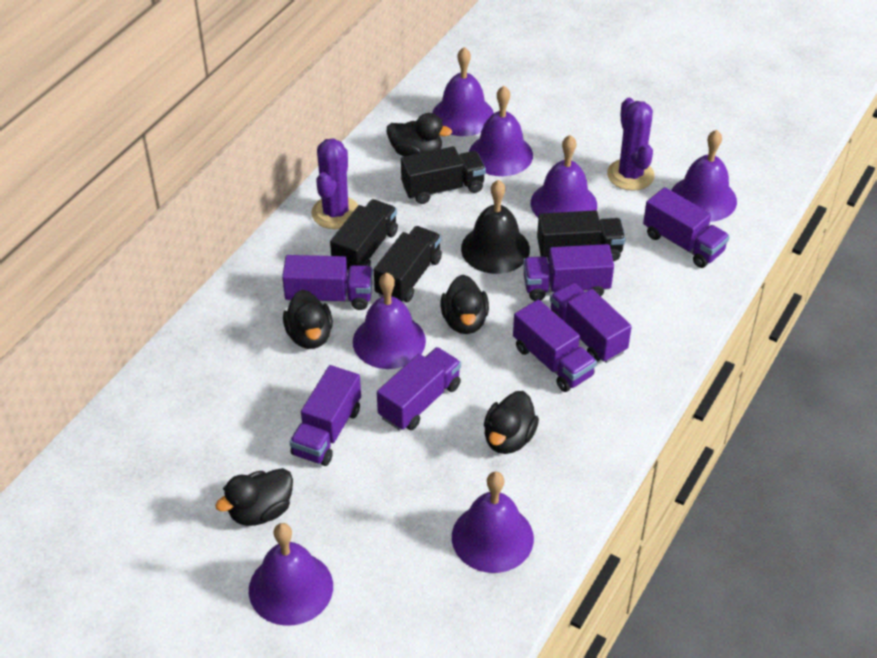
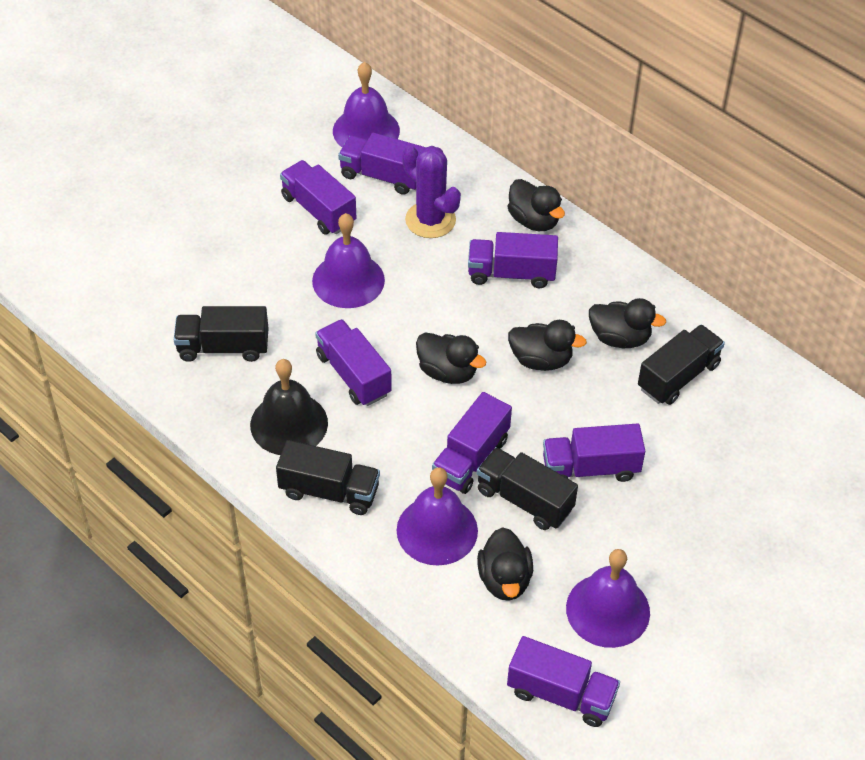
purple bell: 7 -> 4
purple cactus: 2 -> 1

